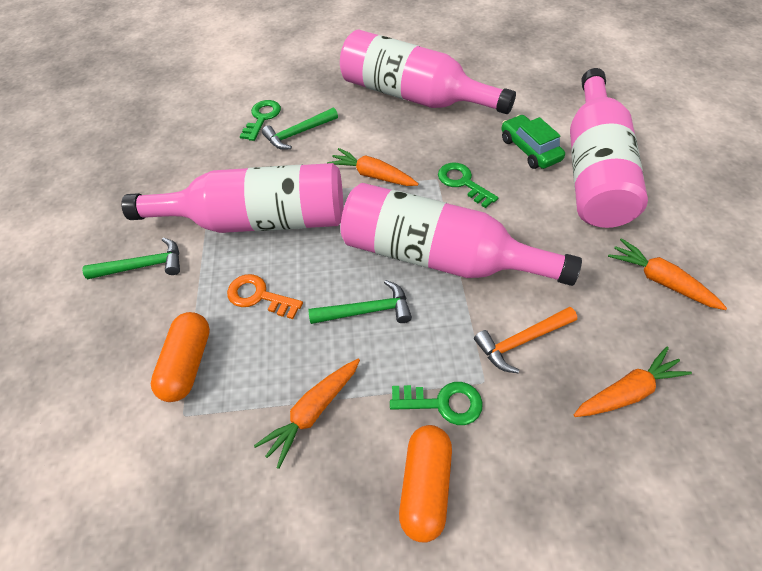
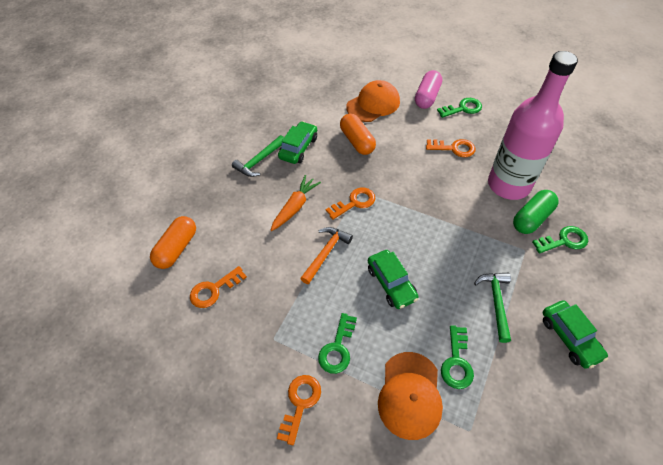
green capsule: 0 -> 1
green car: 1 -> 3
green hammer: 3 -> 2
green key: 3 -> 4
orange cap: 0 -> 2
orange carrot: 4 -> 1
orange key: 1 -> 4
pink bottle: 4 -> 1
pink capsule: 0 -> 1

